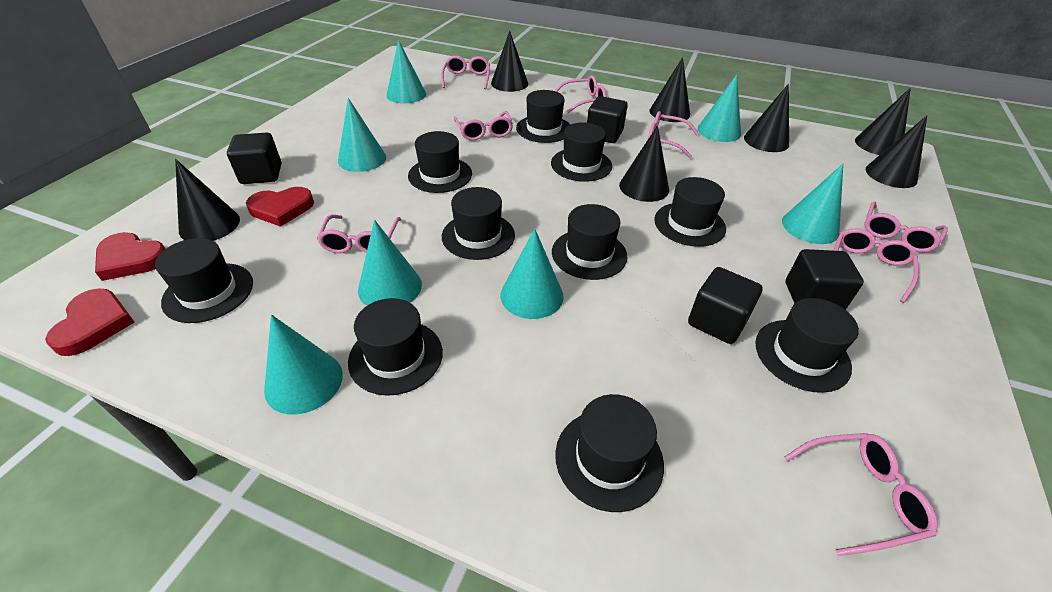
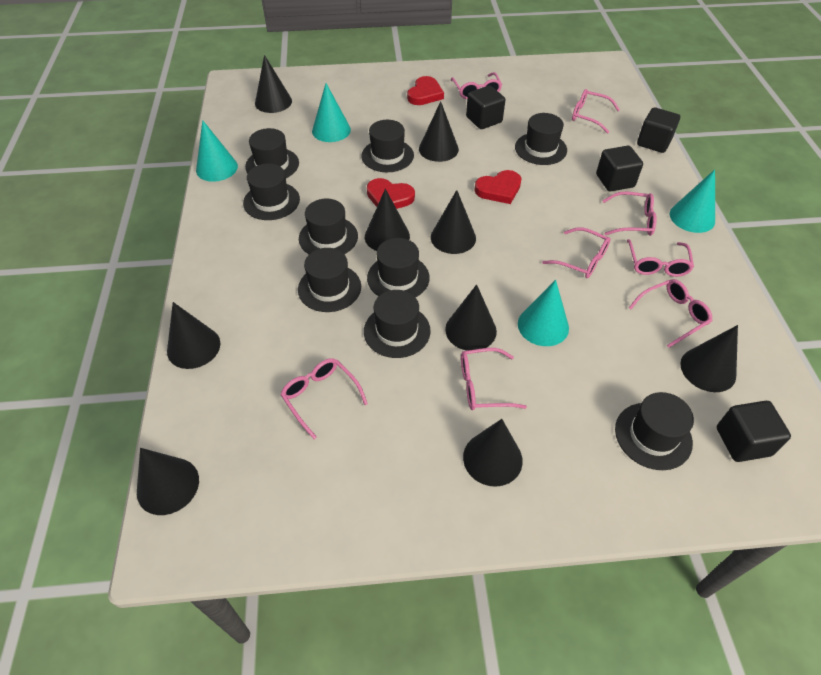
black cone: 7 -> 9
black hat: 10 -> 9
turquoise cone: 7 -> 4

